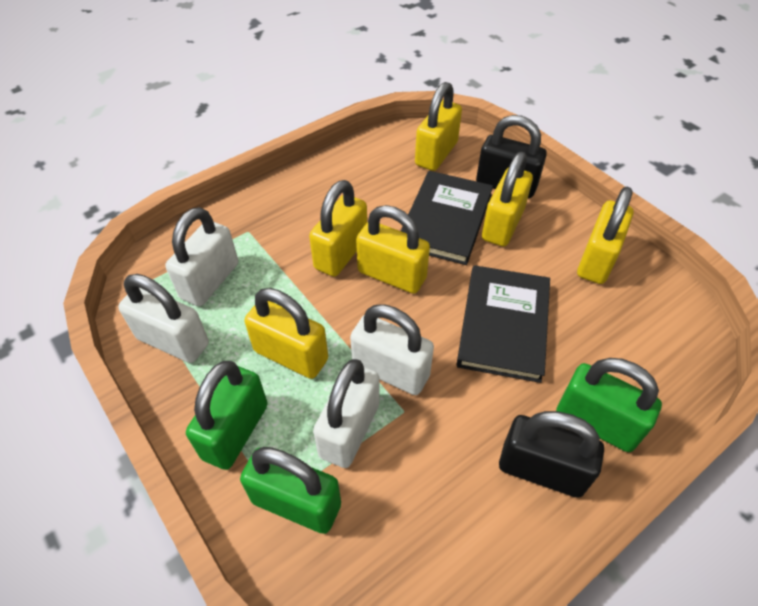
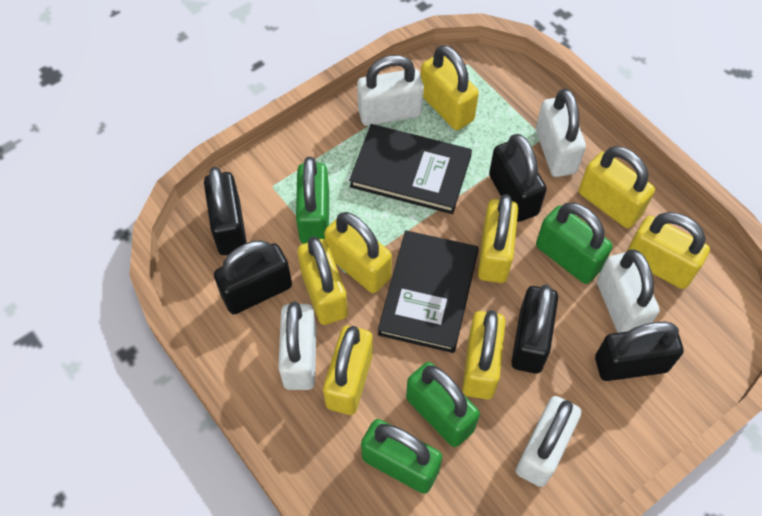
black padlock: 2 -> 5
green padlock: 3 -> 4
white padlock: 4 -> 5
yellow padlock: 6 -> 8

